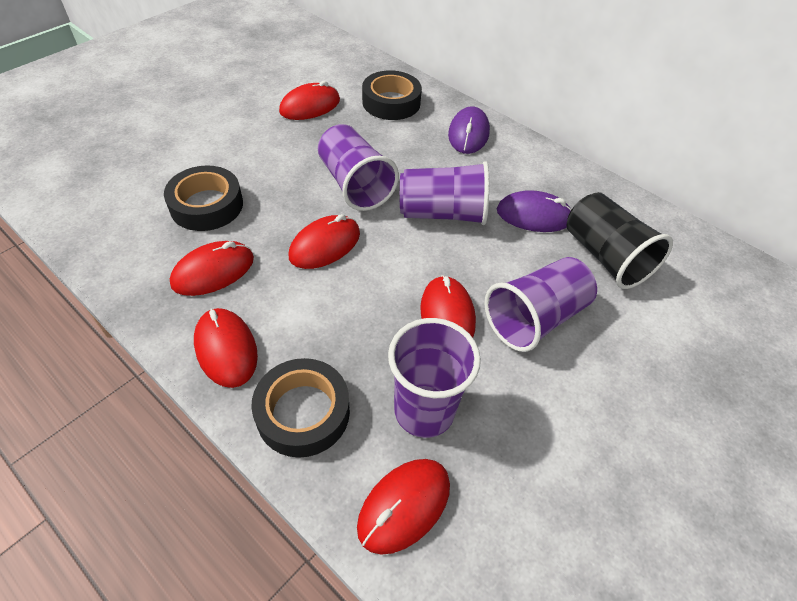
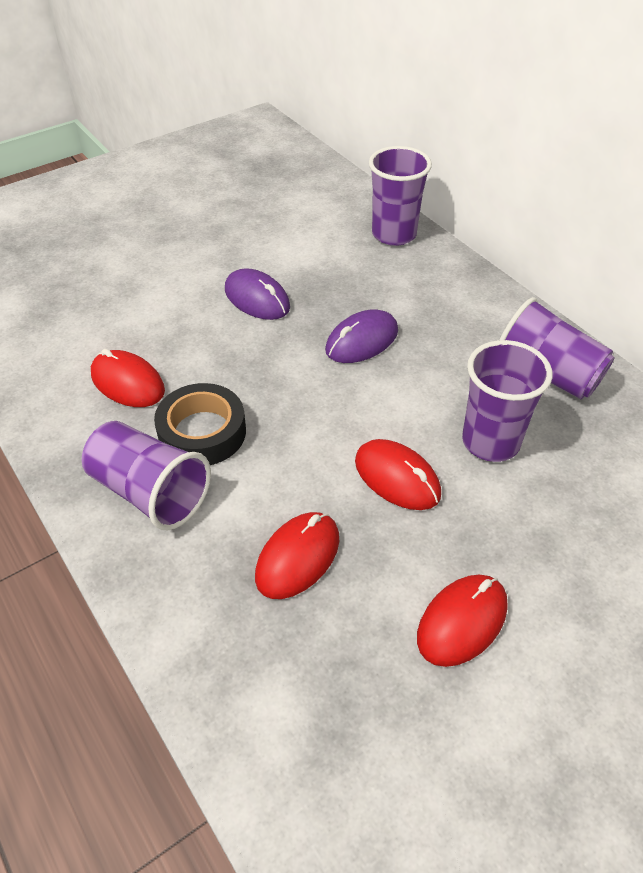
black cup: 1 -> 0
black tape: 3 -> 1
red mouse: 6 -> 4

